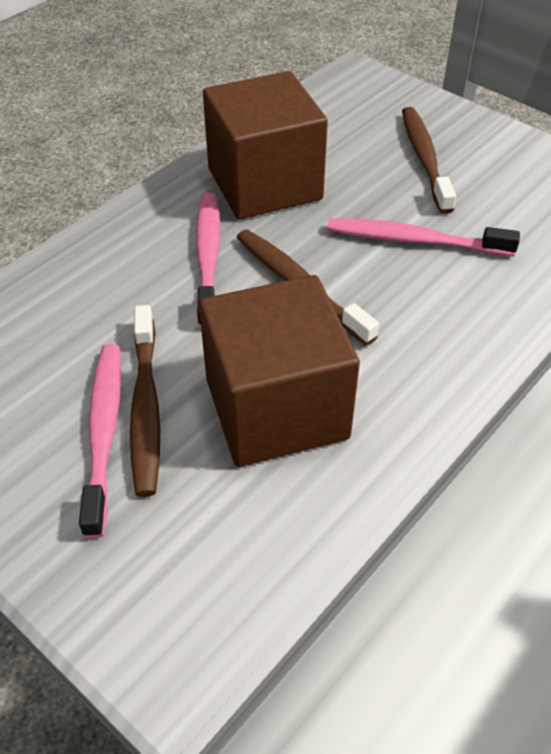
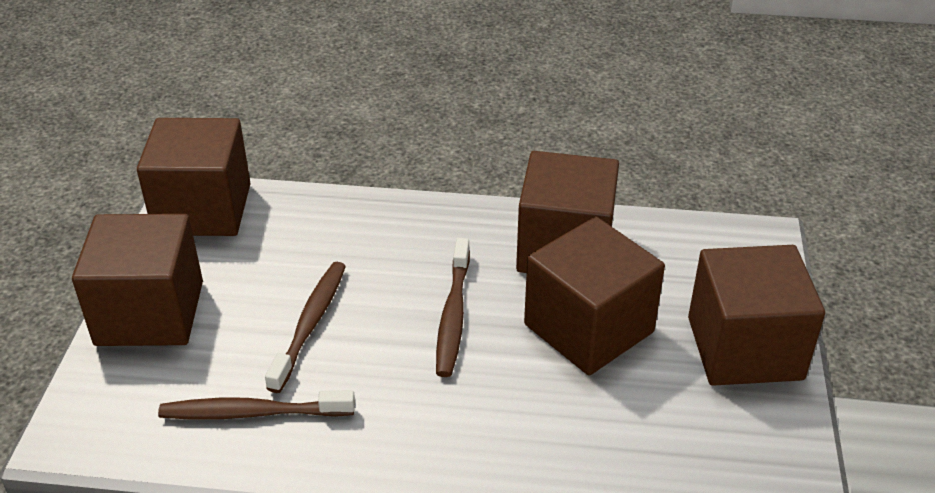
brown cube: 2 -> 5
pink toothbrush: 3 -> 0

